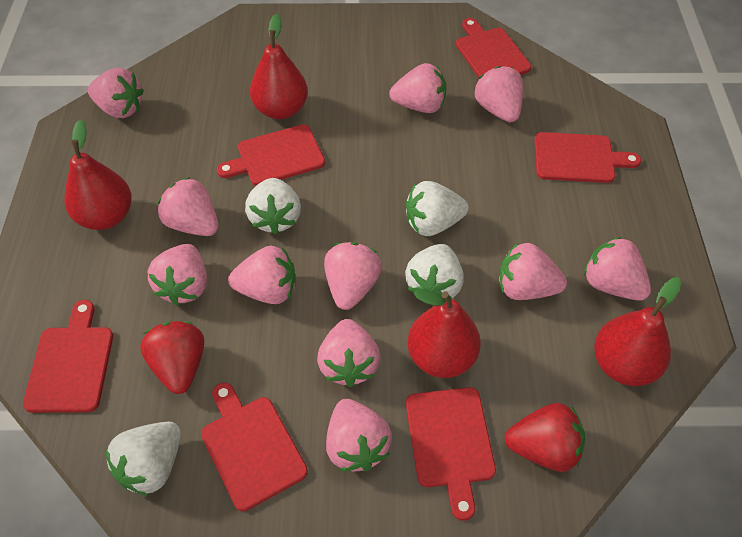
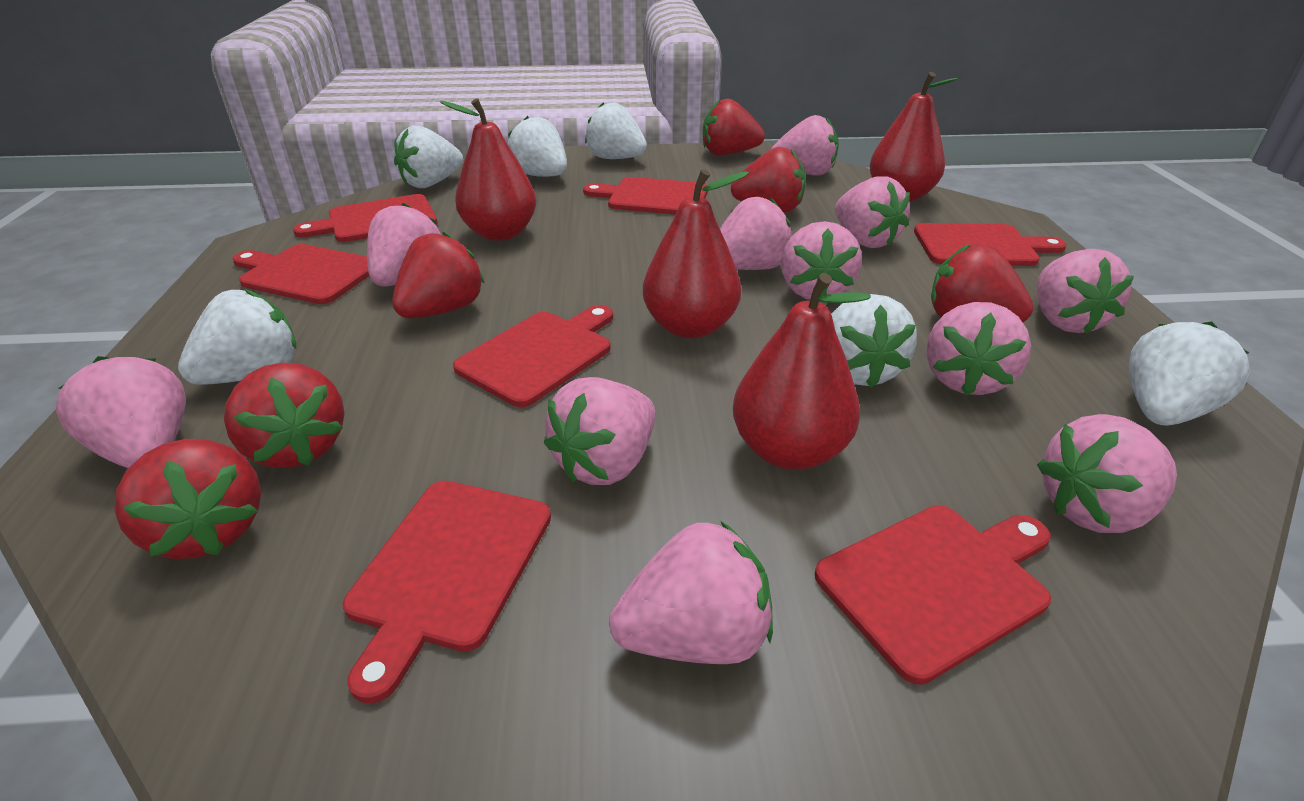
red cutting board: 6 -> 7
red strawberry: 2 -> 6
white strawberry: 4 -> 6

